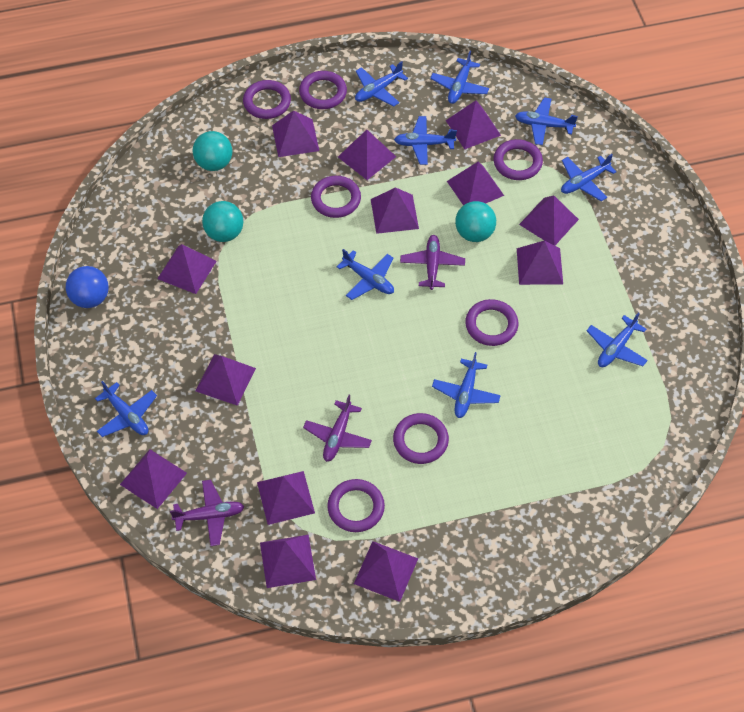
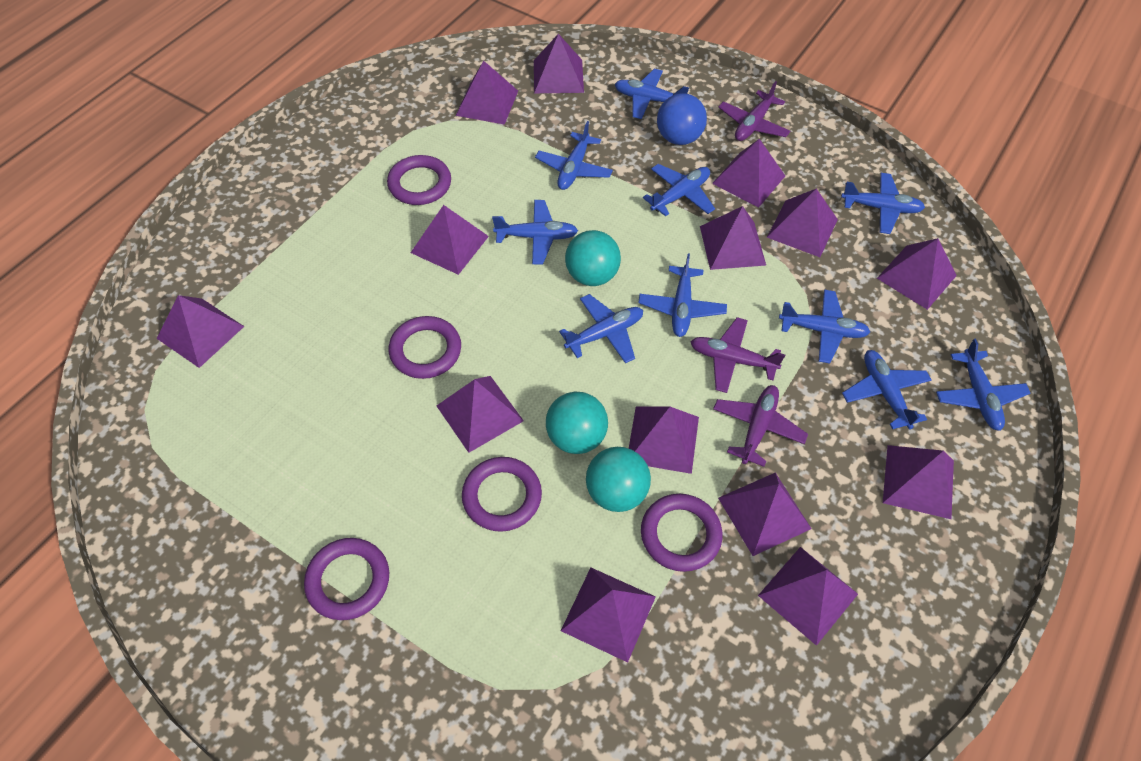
blue plane: 9 -> 10
purple pyramid: 13 -> 14
purple ring: 7 -> 5

